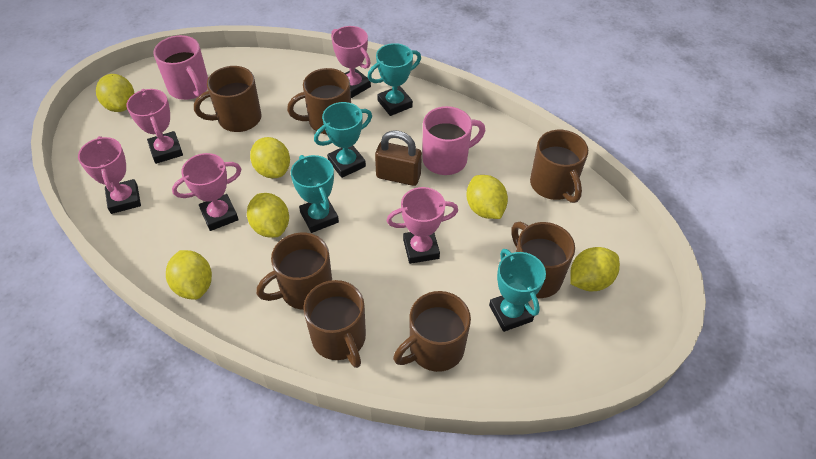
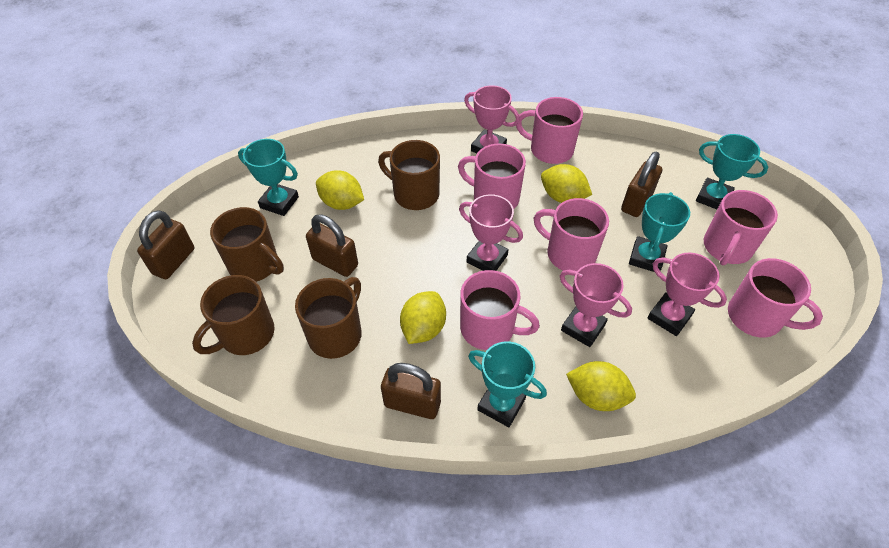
brown mug: 7 -> 4
brown padlock: 1 -> 4
pink mug: 2 -> 6
pink trophy: 5 -> 4
yellow lemon: 6 -> 4

